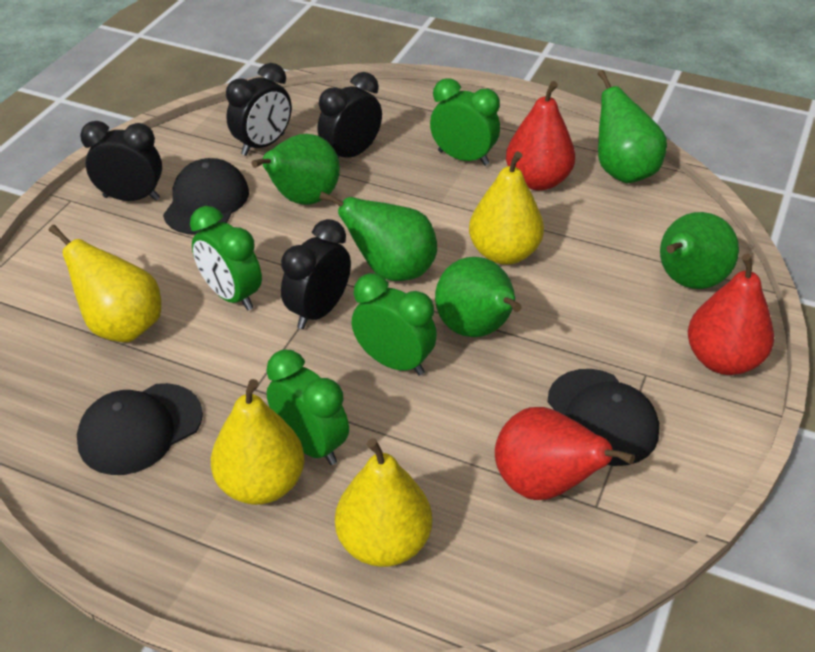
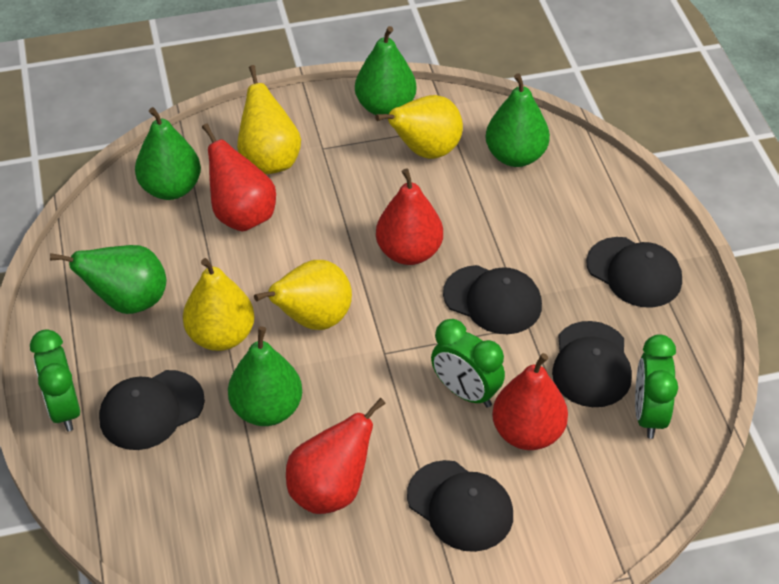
black cap: 3 -> 5
black clock: 4 -> 0
green clock: 4 -> 3
red pear: 3 -> 4

